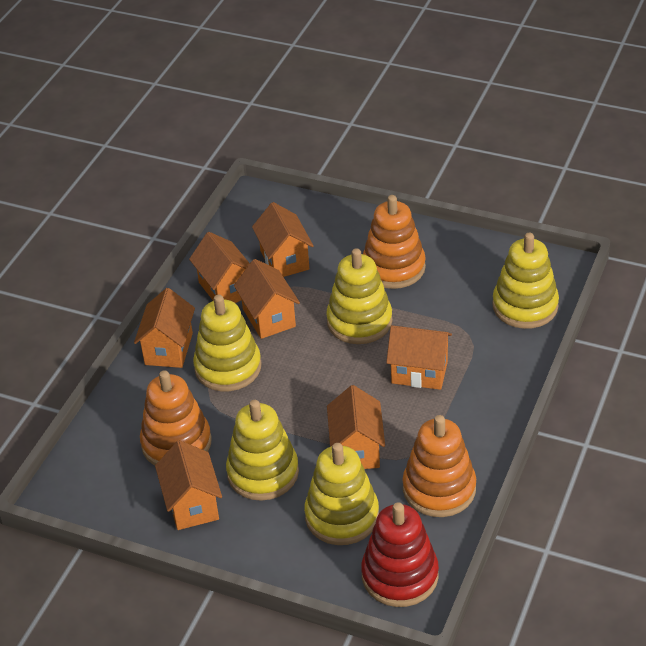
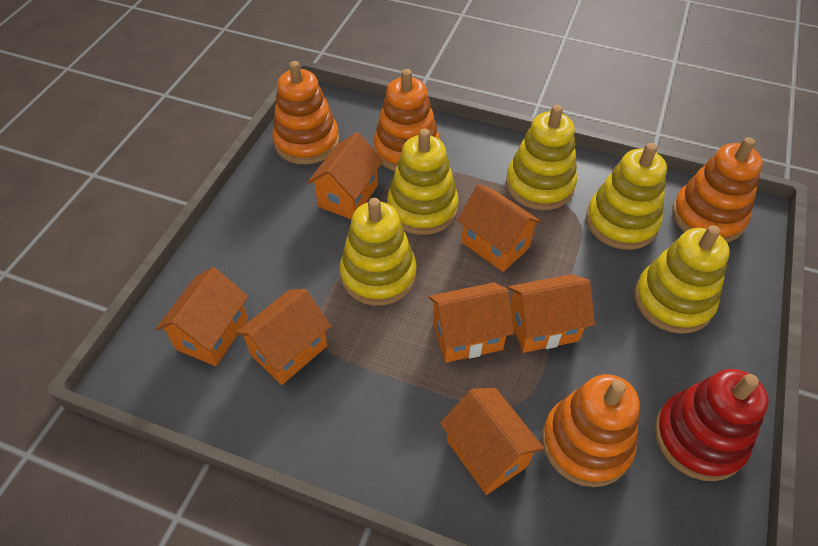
orange stacking toy: 3 -> 4

